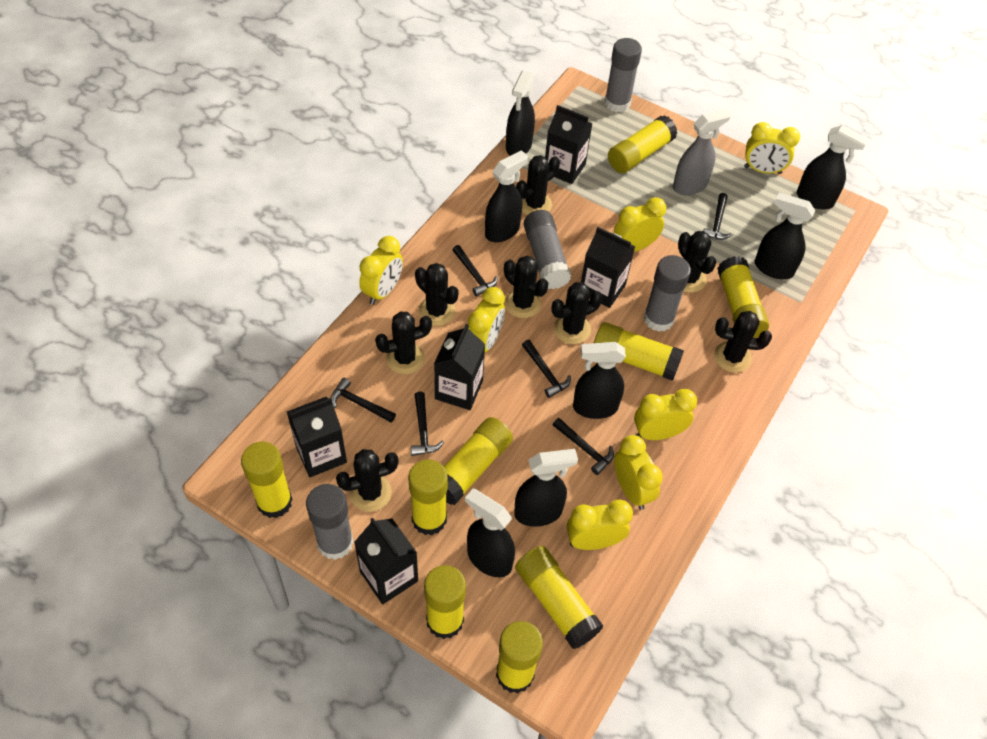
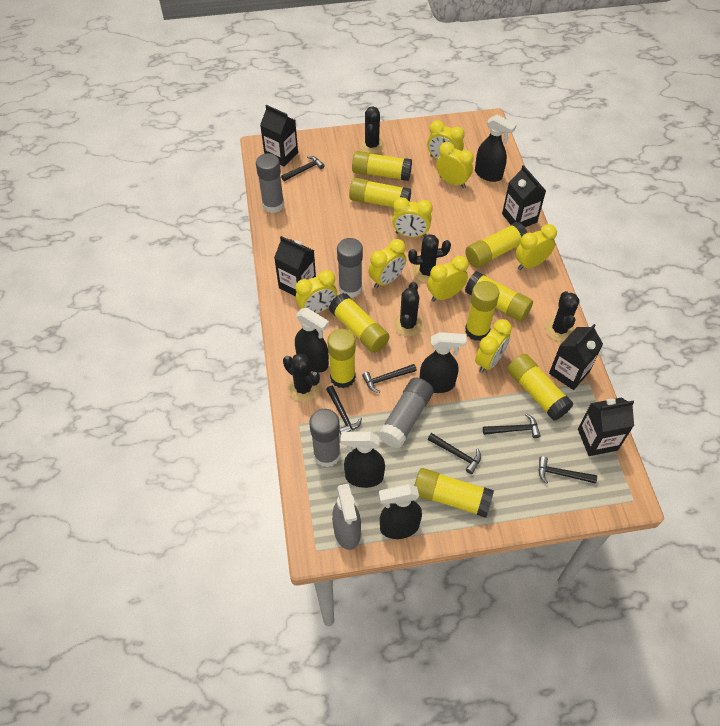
black cactus: 8 -> 5
black spray bottle: 7 -> 5
yellow clock: 7 -> 8

